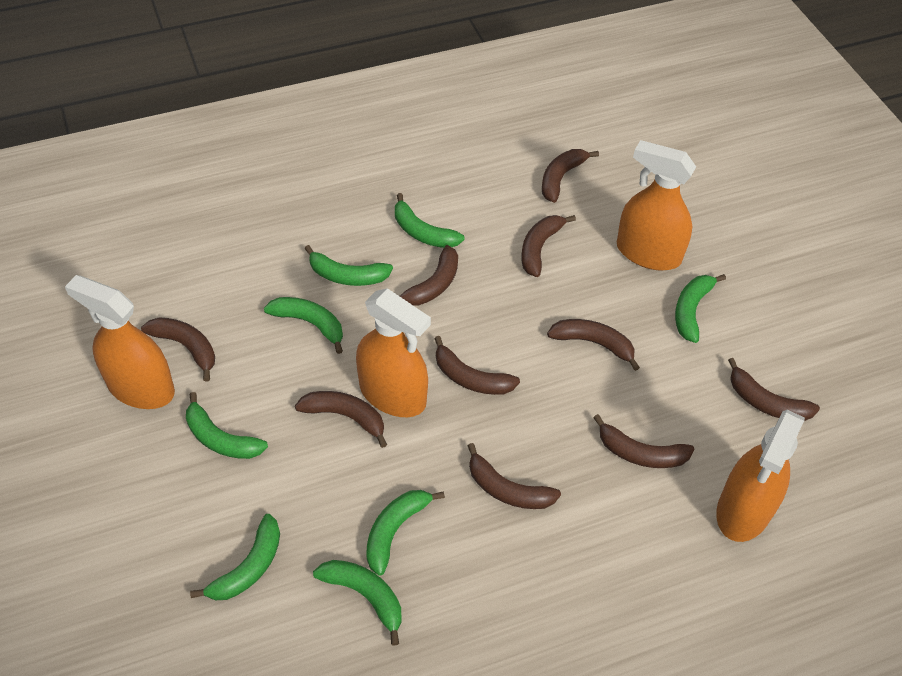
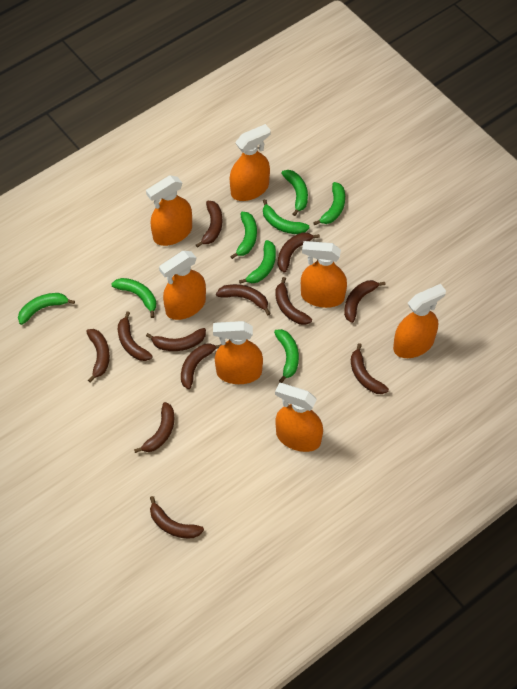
brown banana: 10 -> 12
orange spray bottle: 4 -> 7

